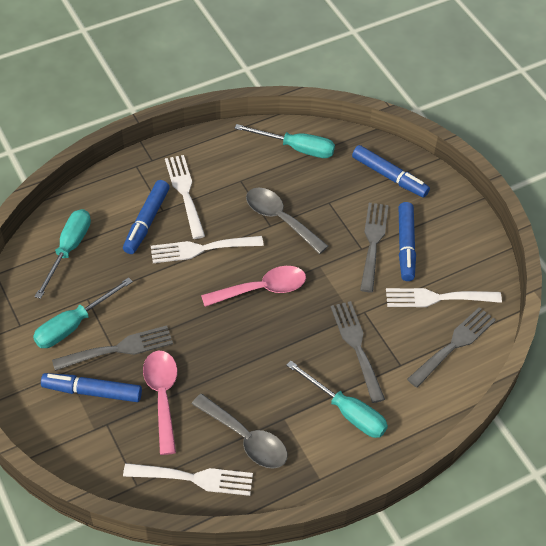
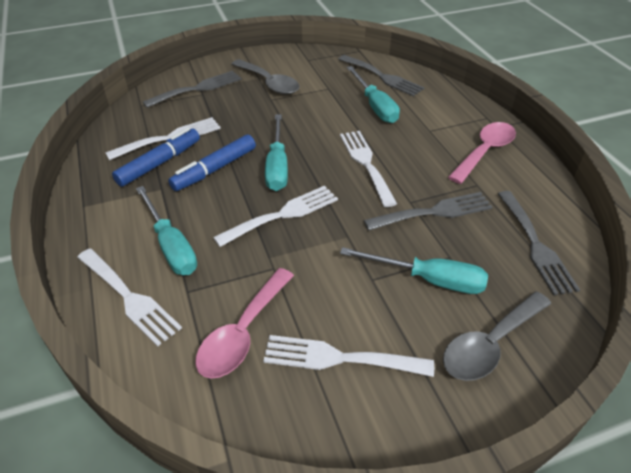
blue marker: 4 -> 2
white fork: 4 -> 5

